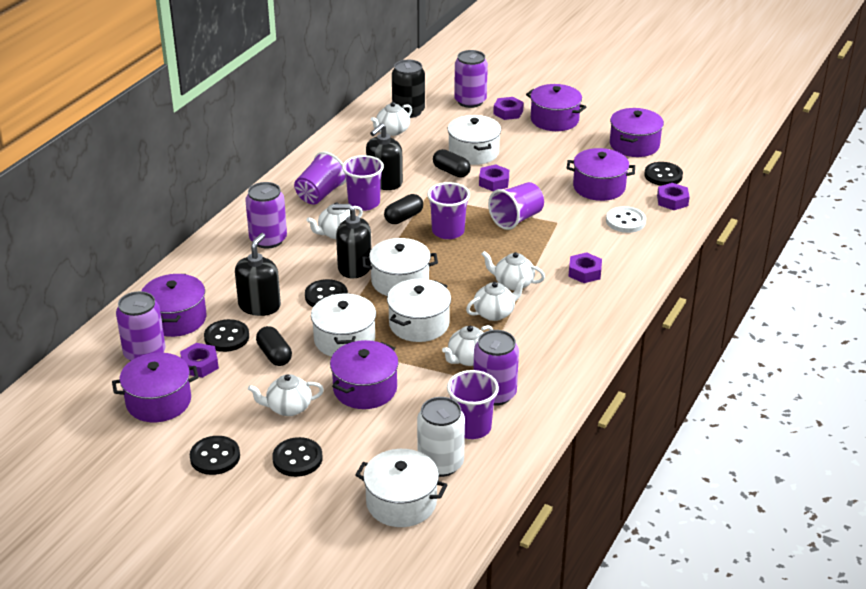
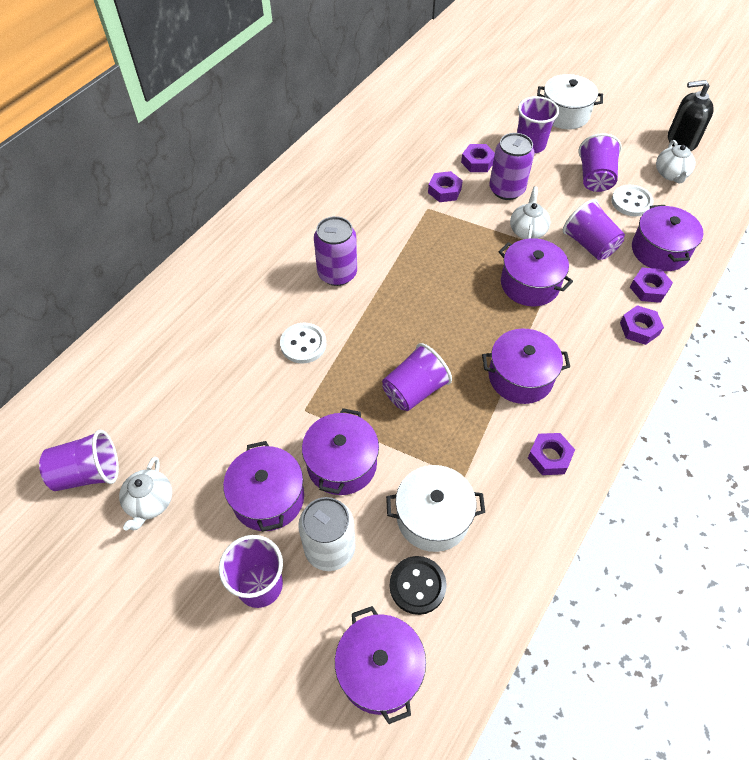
black button: 5 -> 1
black can: 1 -> 0
black capsule: 3 -> 0
black soap dispenser: 3 -> 1
purple can: 4 -> 2
purple cup: 5 -> 6
white button: 1 -> 2
white pot: 5 -> 2
white teapot: 6 -> 3

